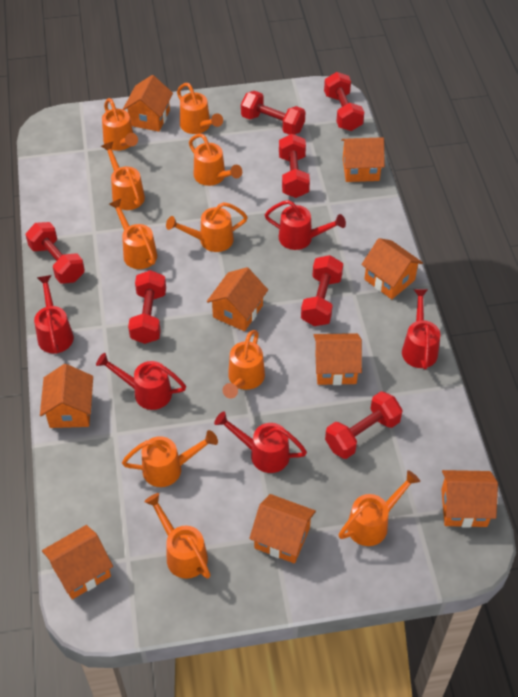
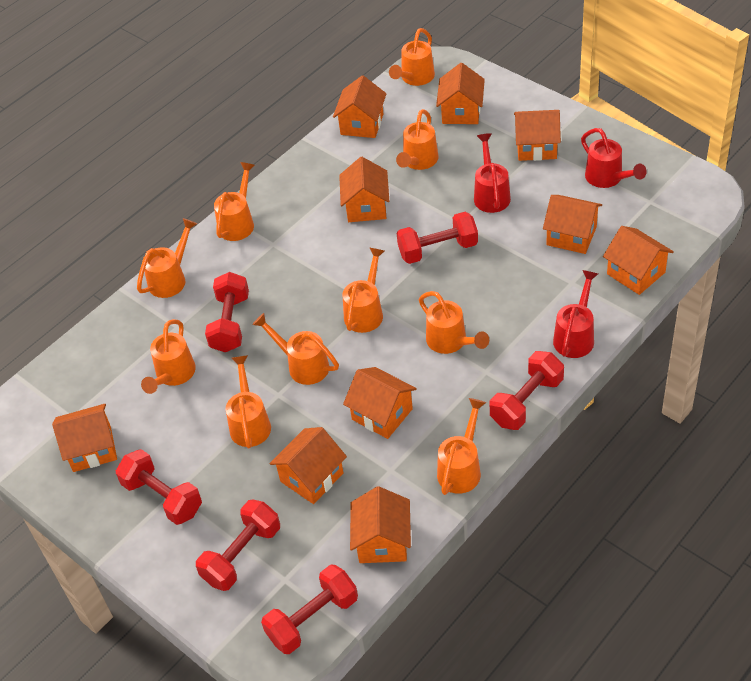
orange house: 9 -> 10
red dumbbell: 7 -> 6
red watering can: 5 -> 3

